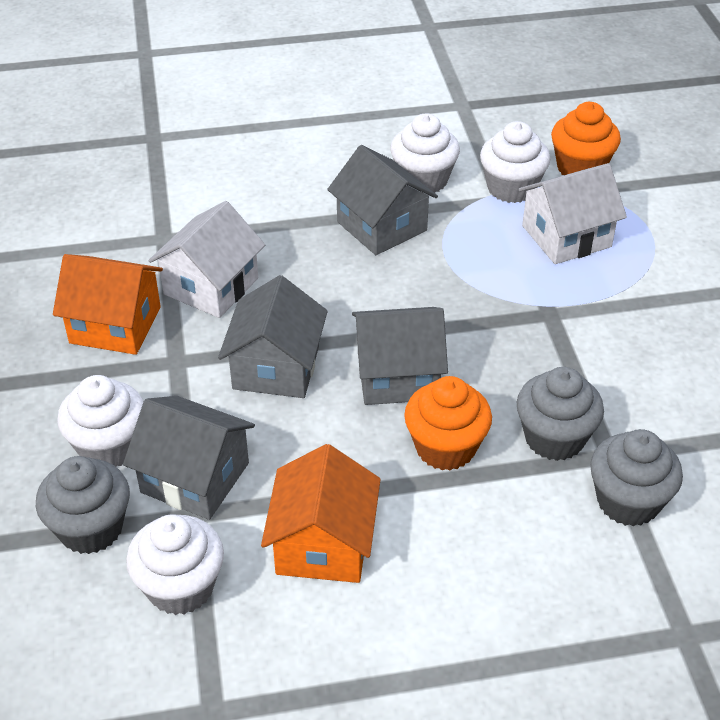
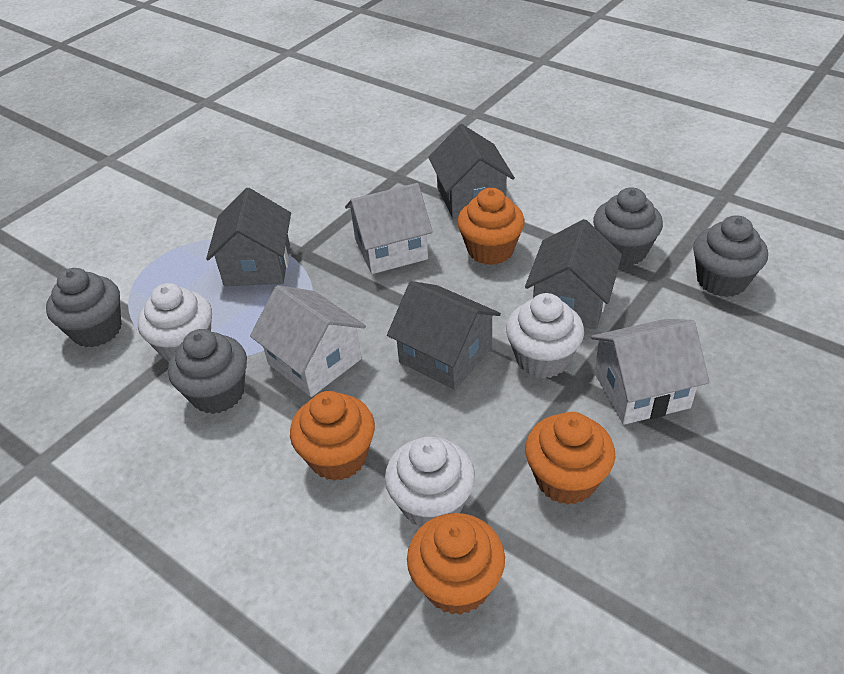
grey cupcake: 3 -> 4
orange cupcake: 2 -> 4
orange house: 2 -> 0
white cupcake: 4 -> 3
white house: 2 -> 3

